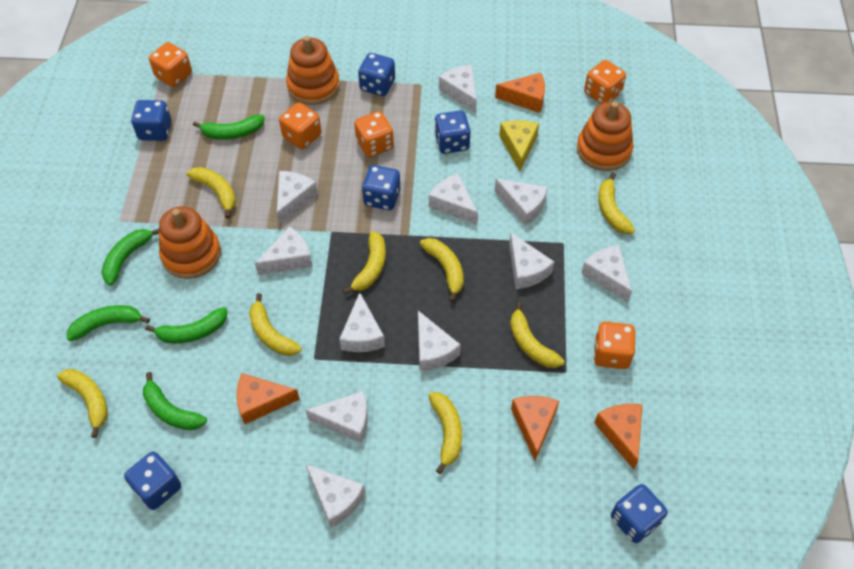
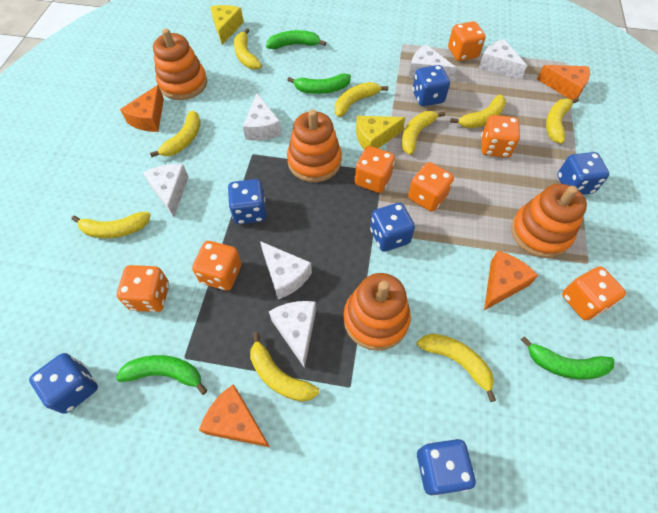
green banana: 5 -> 4
orange dice: 5 -> 7
orange stacking toy: 3 -> 4
white cheese: 11 -> 6
yellow banana: 8 -> 9
yellow cheese: 1 -> 2

